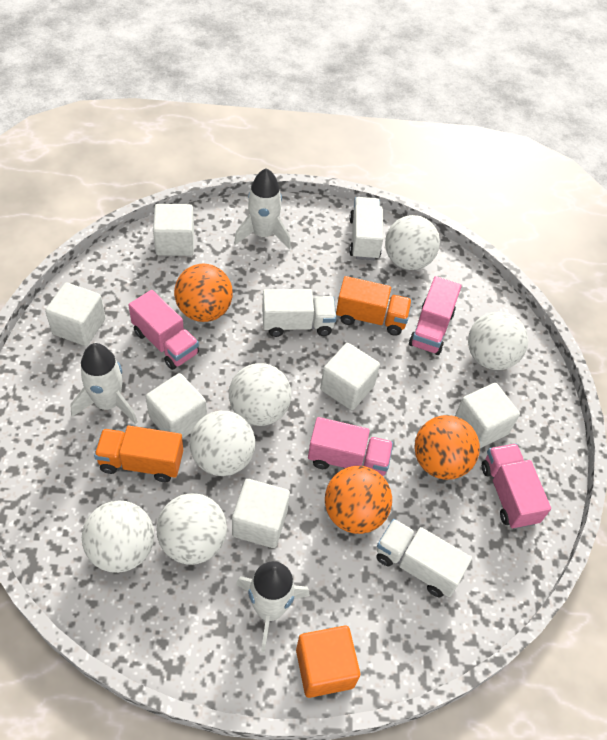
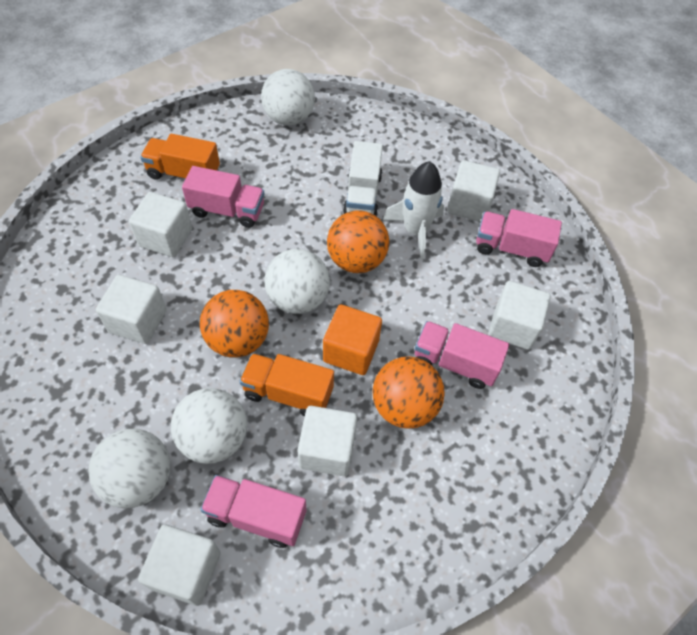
white ball: 6 -> 4
white rocket: 3 -> 1
white truck: 3 -> 1

